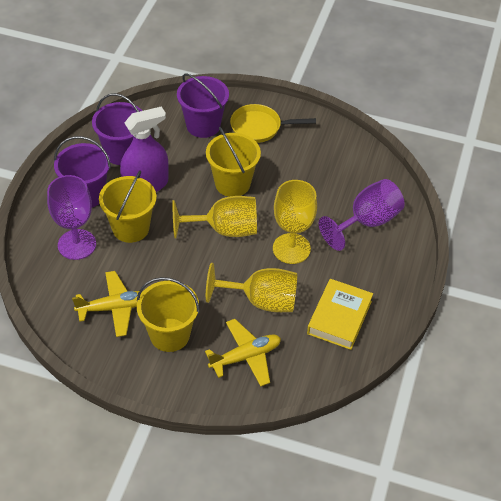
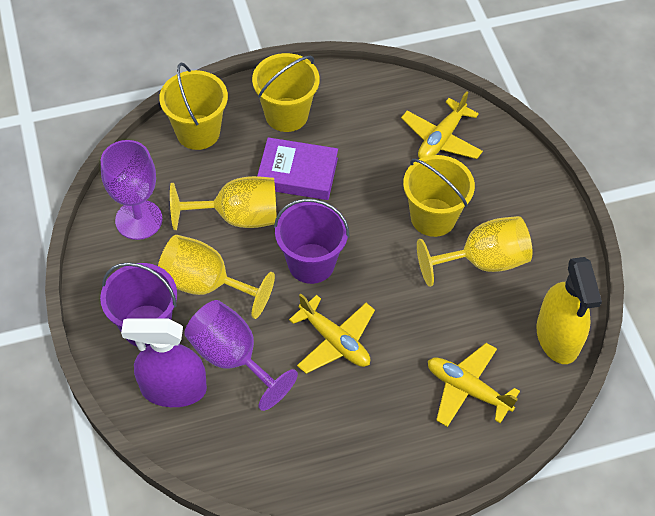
purple book: 0 -> 1
purple bucket: 3 -> 2
yellow book: 1 -> 0
yellow pan: 1 -> 0
yellow plane: 2 -> 3
yellow spray bottle: 0 -> 1

